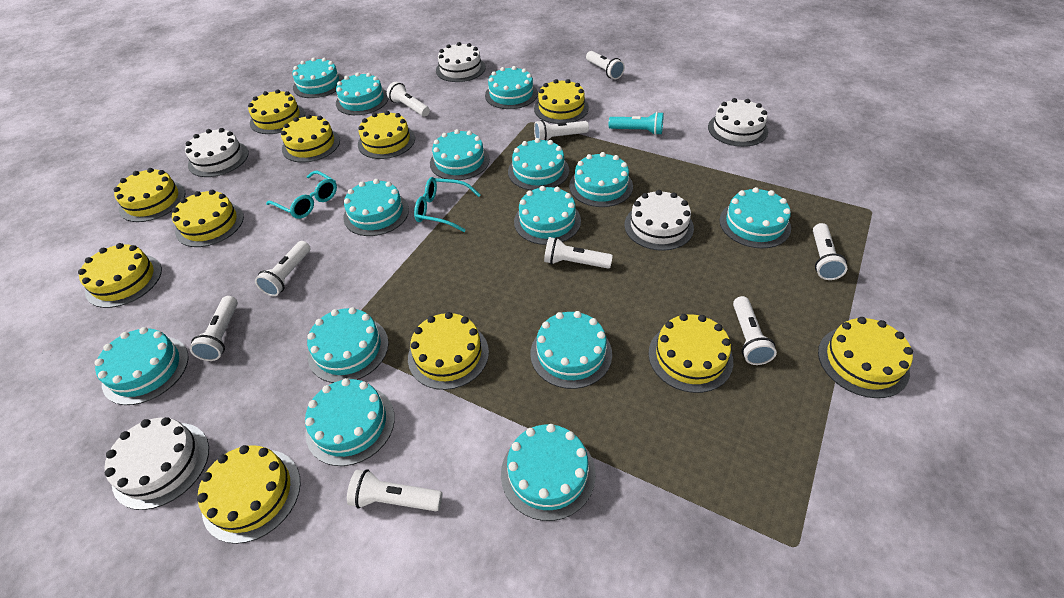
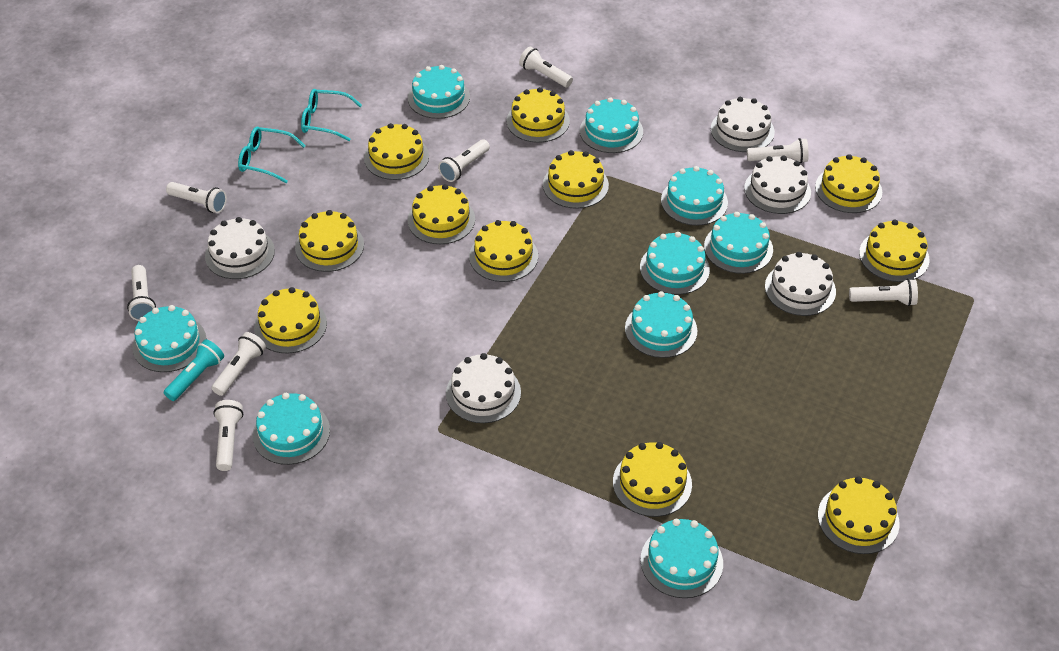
turquoise cake: 14 -> 9
white flashlight: 9 -> 8

